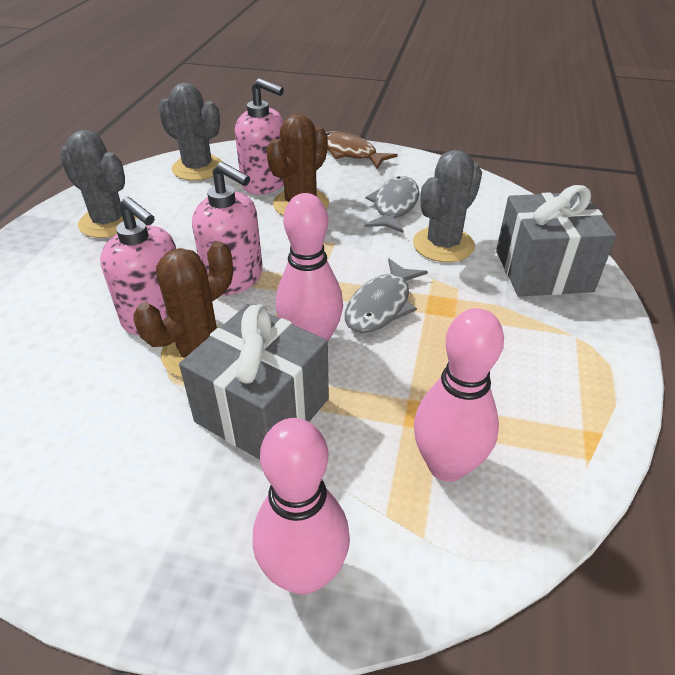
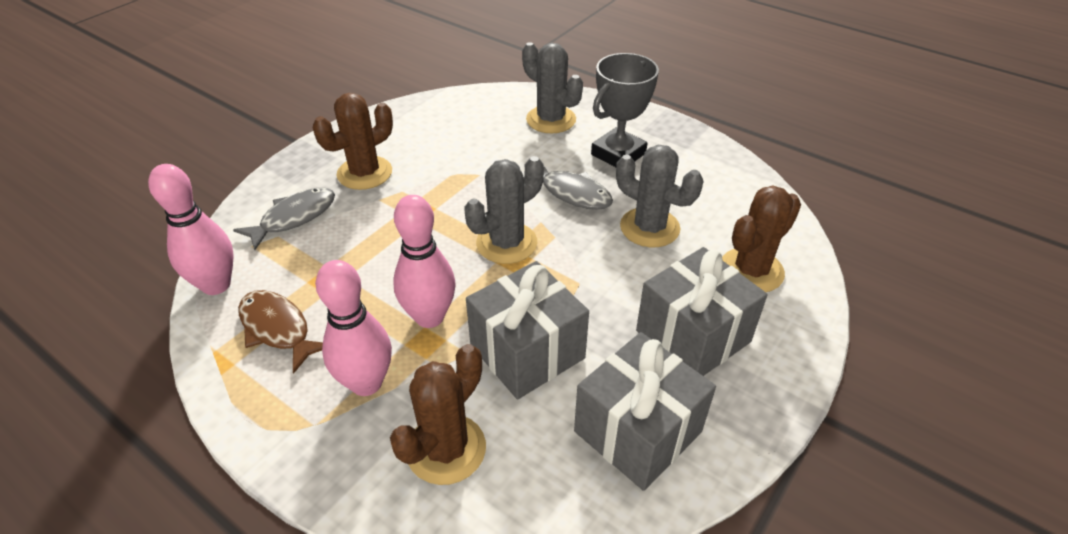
brown cactus: 2 -> 3
grey gift: 2 -> 3
grey trophy: 0 -> 1
pink soap dispenser: 3 -> 0

